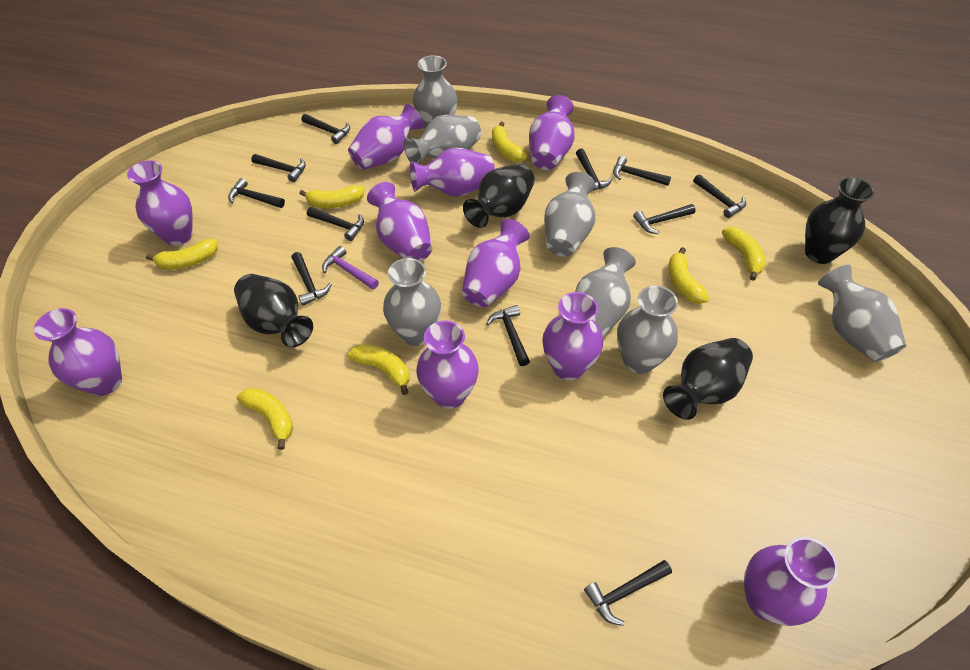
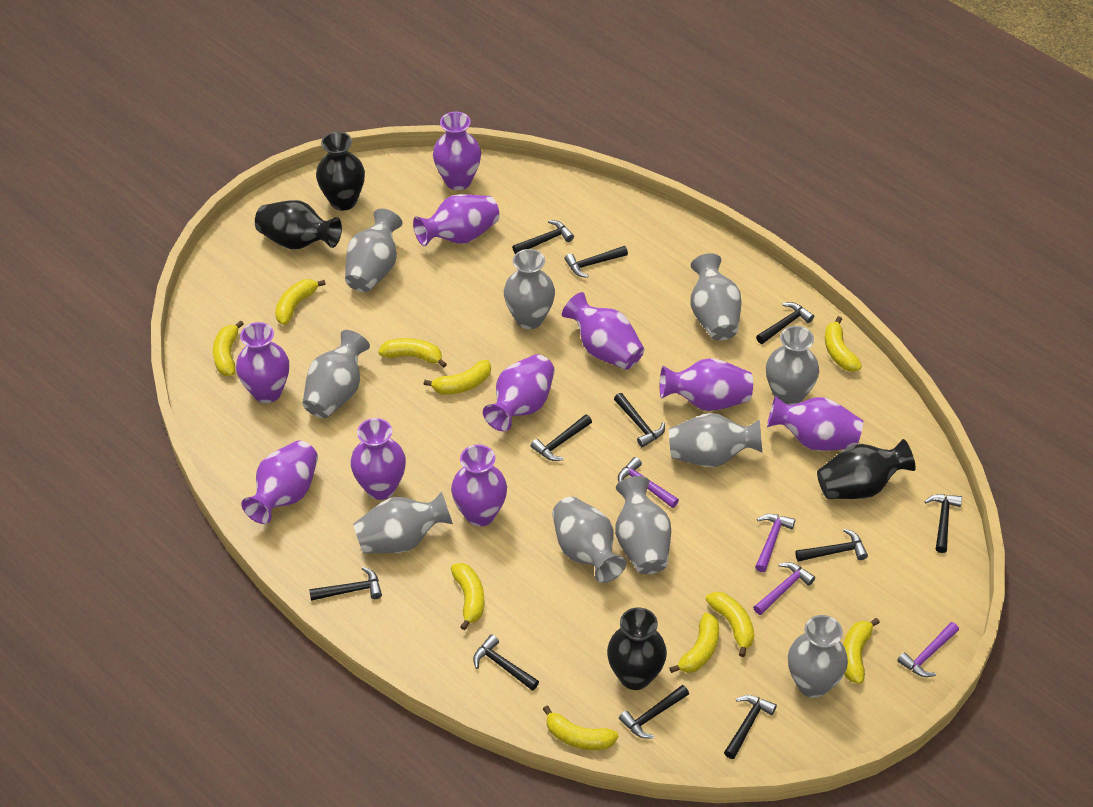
grey vase: 7 -> 10
purple hammer: 1 -> 4
yellow banana: 7 -> 10

